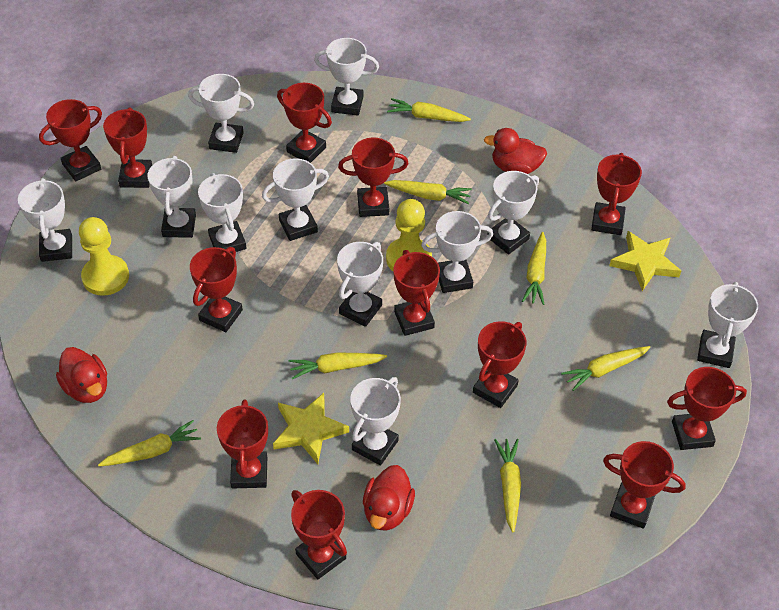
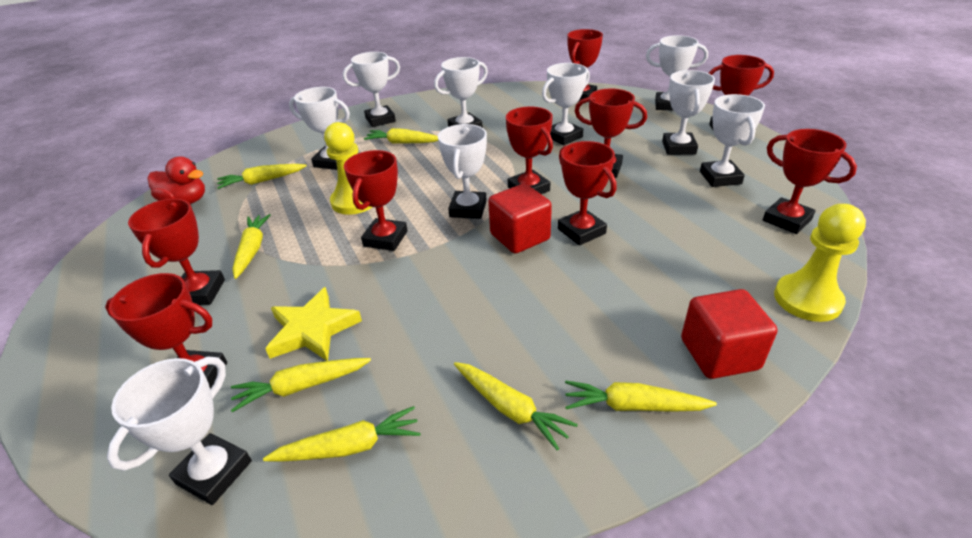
red cube: 0 -> 2
red duck: 3 -> 1
red trophy: 12 -> 9
white trophy: 11 -> 9
yellow star: 2 -> 1

